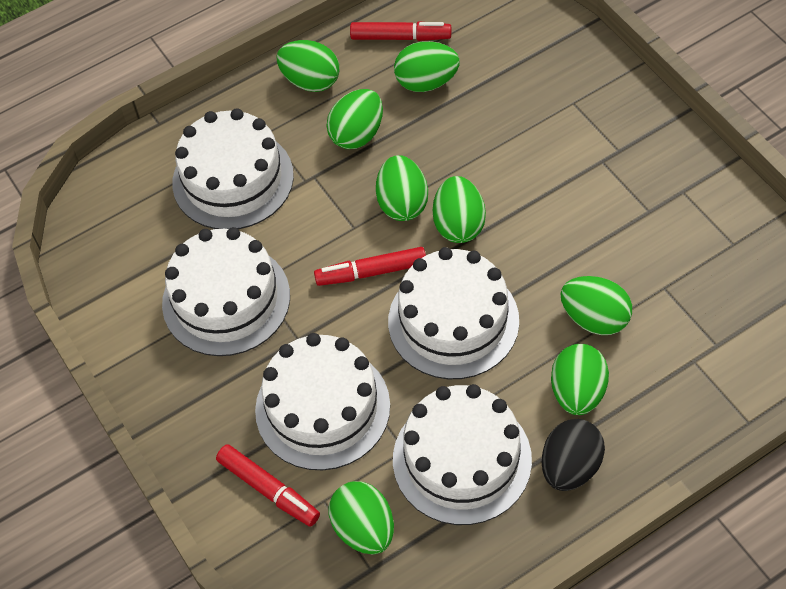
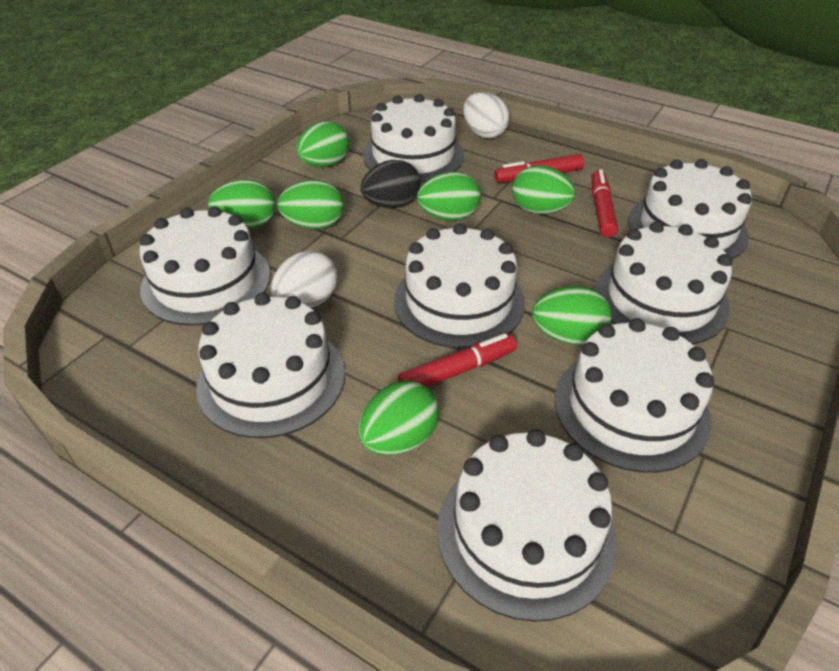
green egg: 8 -> 7
white cake: 5 -> 8
white egg: 0 -> 2

